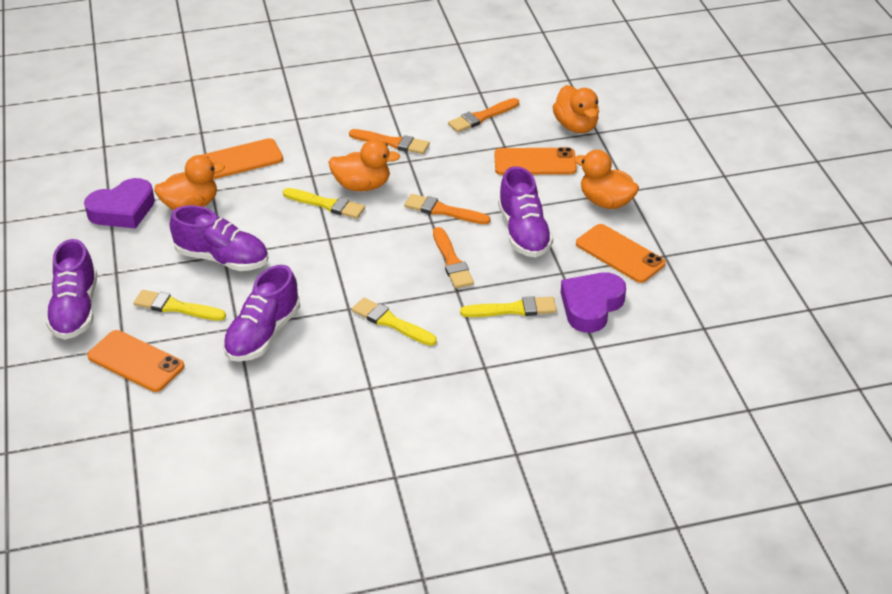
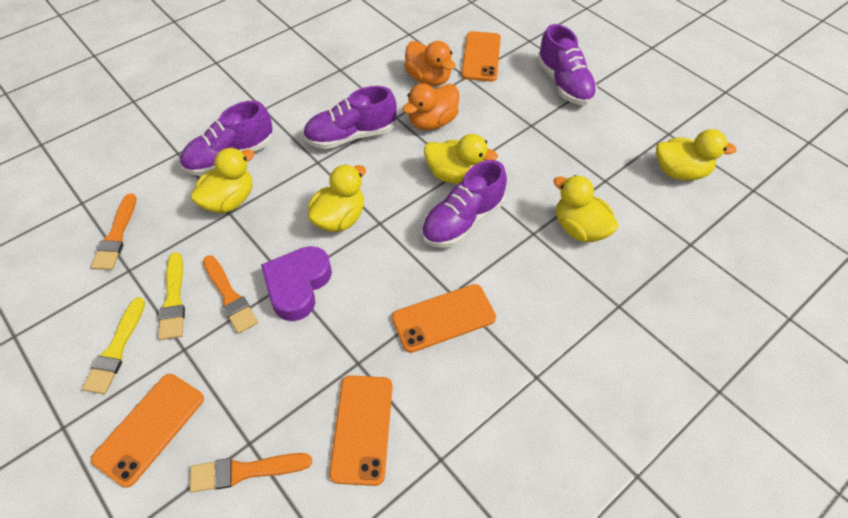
orange brush: 4 -> 3
orange duck: 4 -> 2
purple heart: 2 -> 1
yellow brush: 4 -> 2
yellow duck: 0 -> 5

